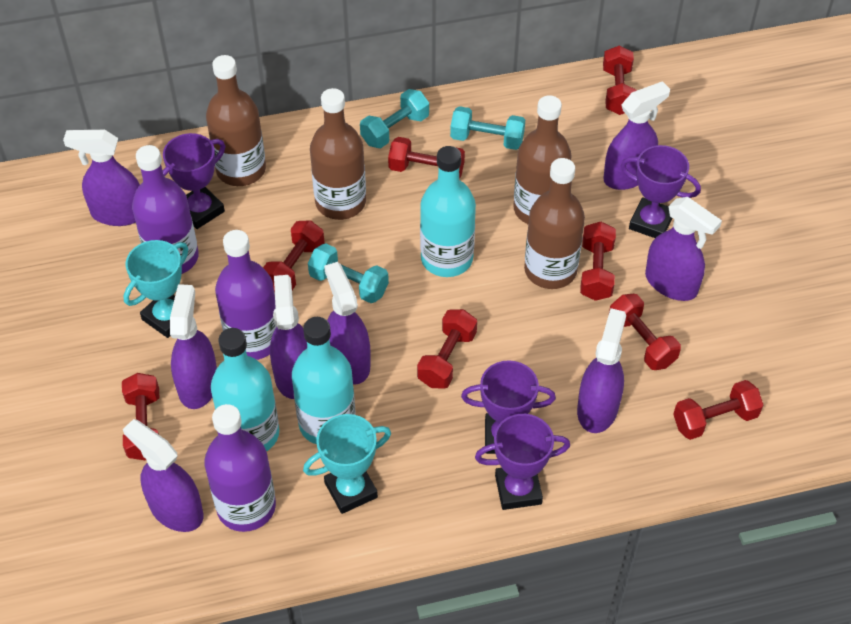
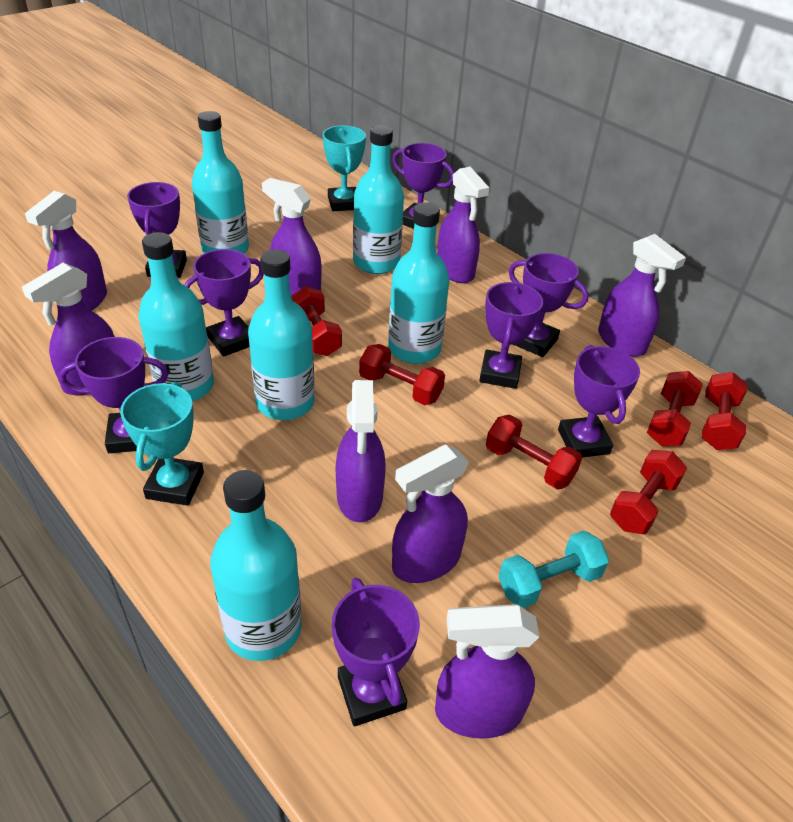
brown bottle: 4 -> 0
purple bottle: 3 -> 0
purple trophy: 4 -> 8
red dumbbell: 8 -> 6
turquoise bottle: 3 -> 6
turquoise dumbbell: 3 -> 1

